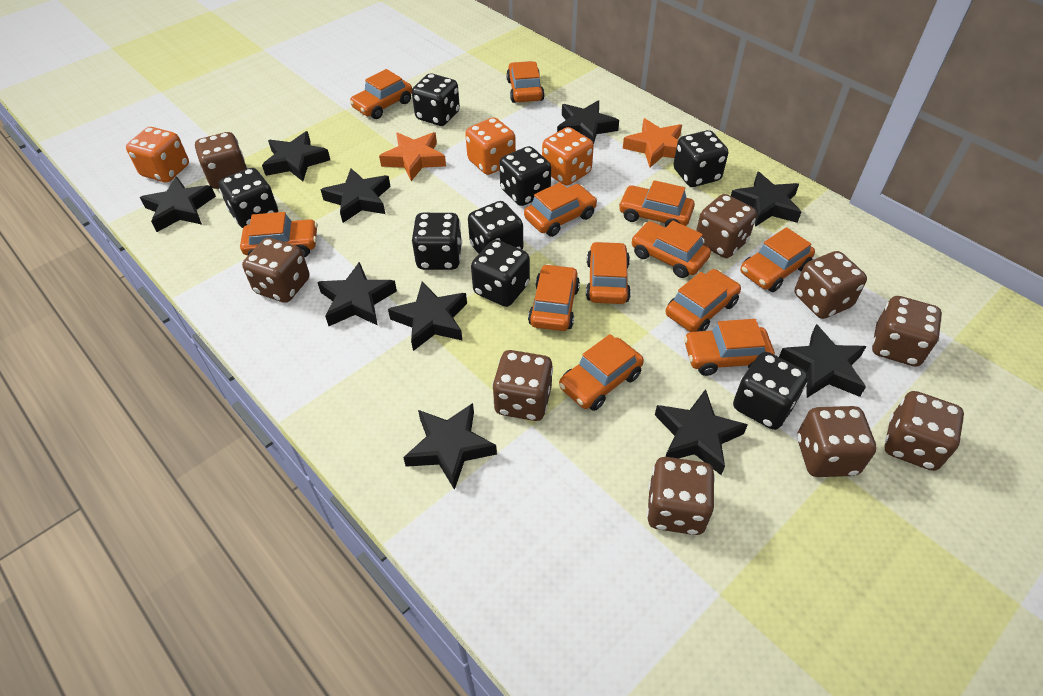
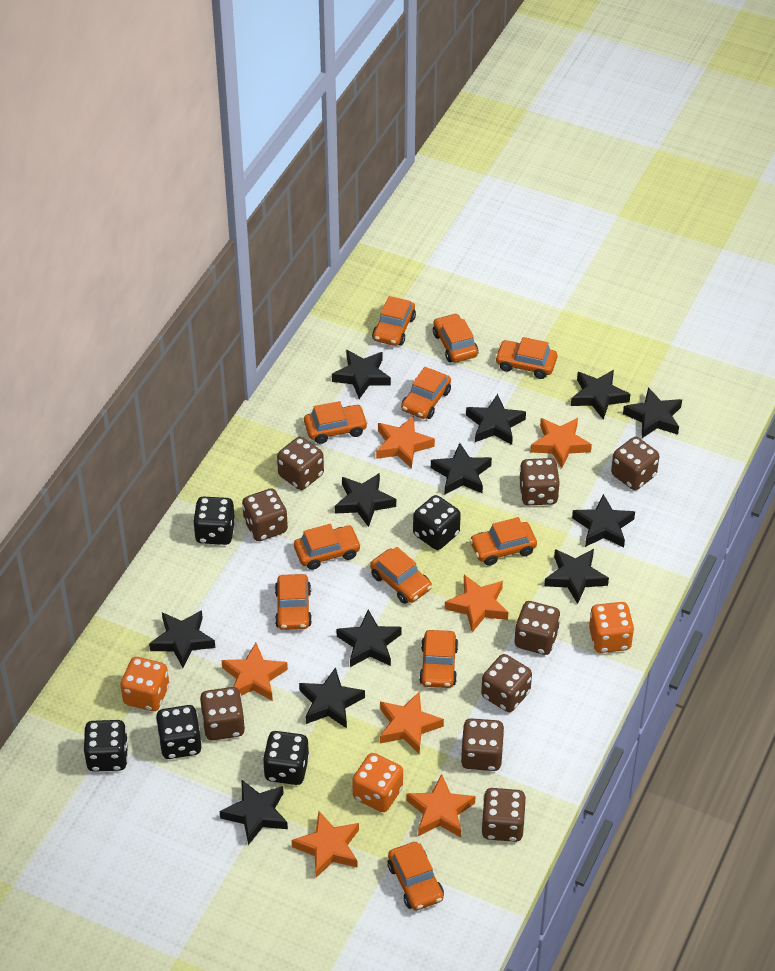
black dice: 8 -> 5
black star: 10 -> 12
orange car: 12 -> 11
orange star: 2 -> 7

